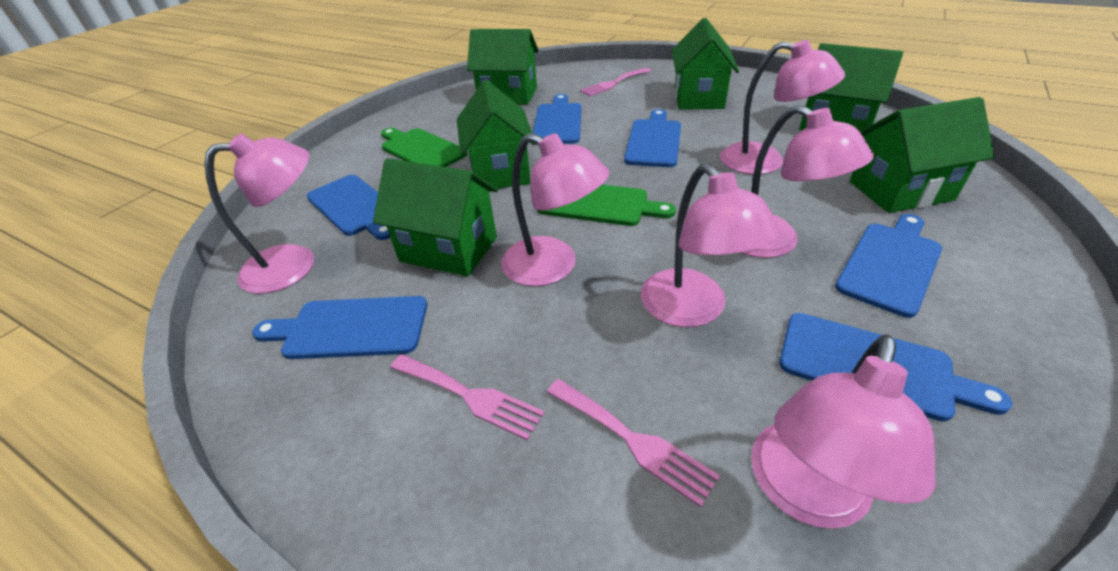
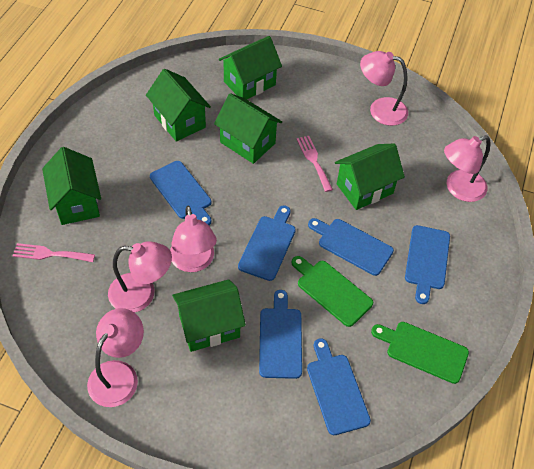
pink fork: 3 -> 2
pink lamp: 6 -> 5

